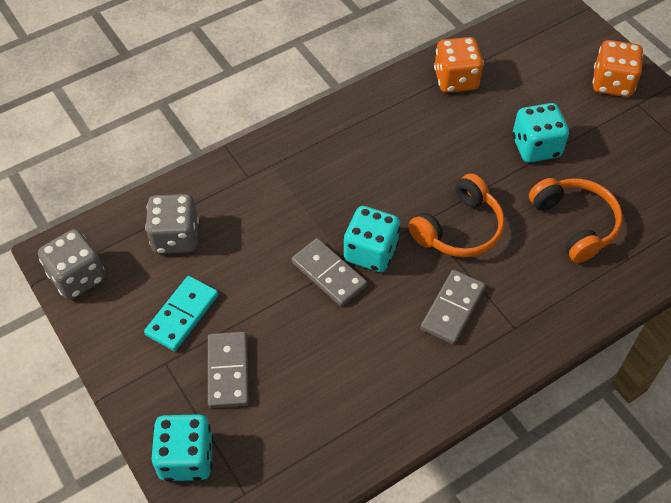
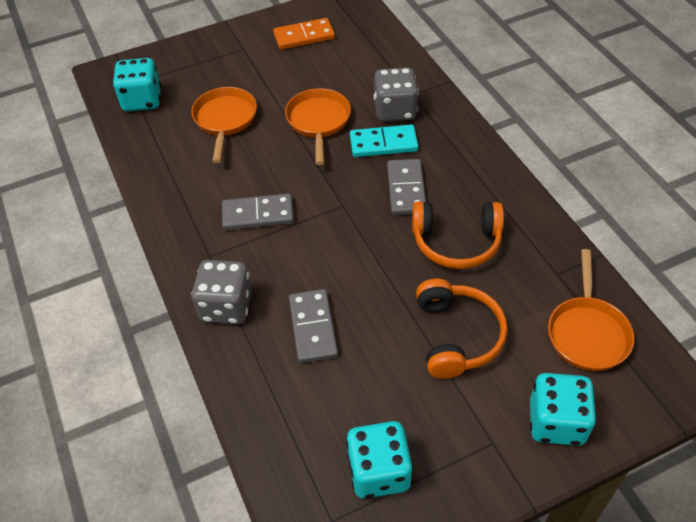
orange dice: 2 -> 0
orange domino: 0 -> 1
orange pan: 0 -> 3

